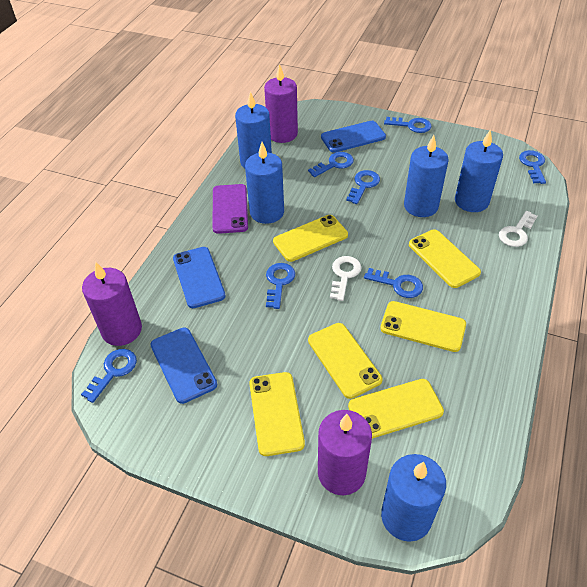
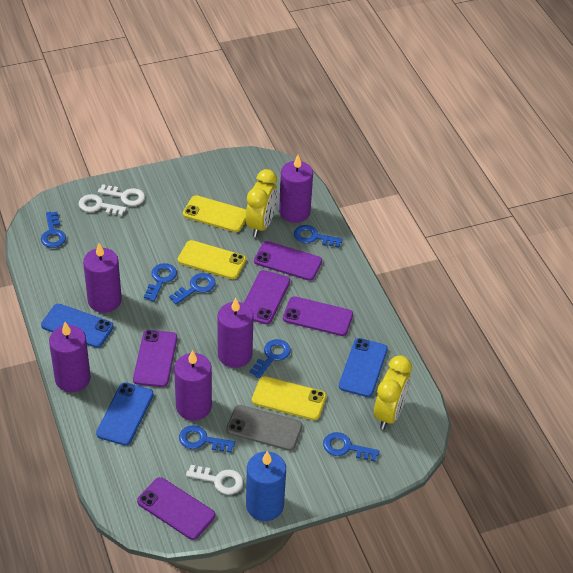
blue candle: 5 -> 1
grey phone: 0 -> 1
purple candle: 3 -> 5
purple phone: 1 -> 5
white key: 2 -> 3
yellow clock: 0 -> 2
yellow phone: 6 -> 3

